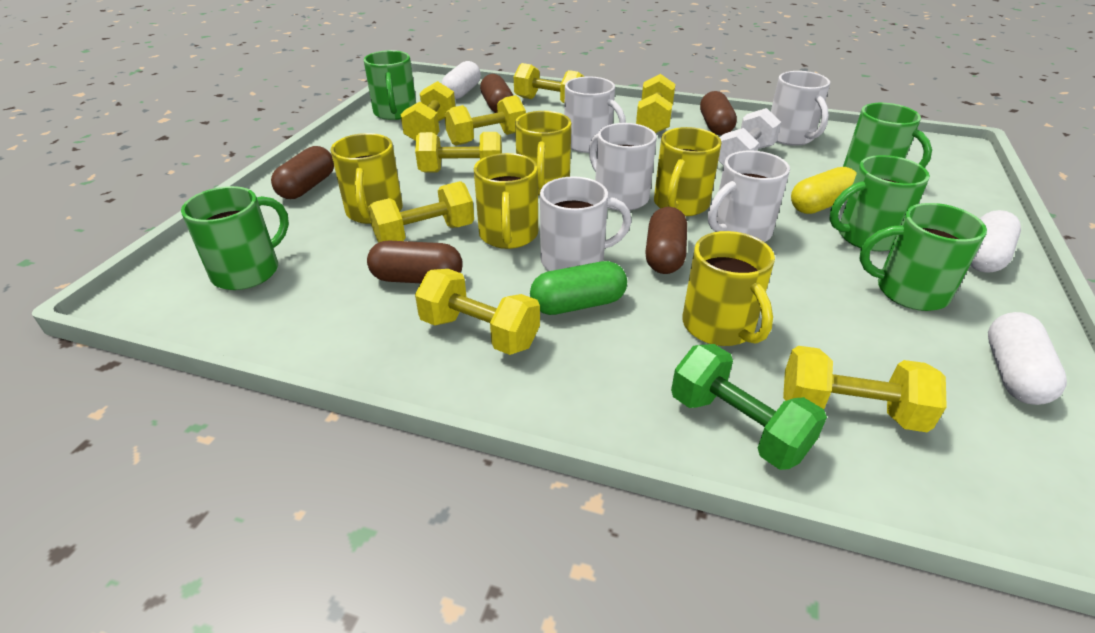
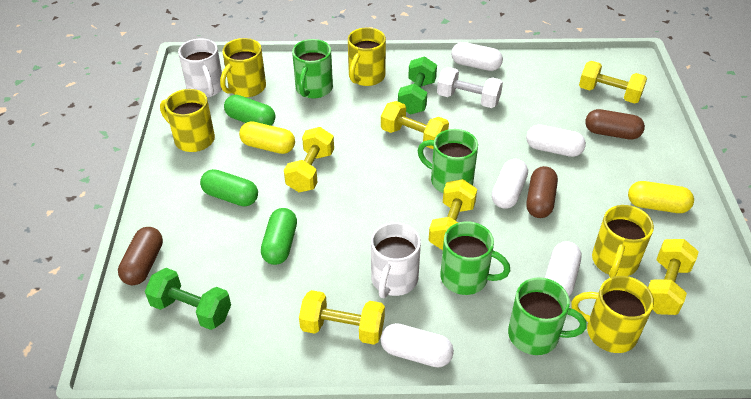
brown capsule: 5 -> 3
green capsule: 1 -> 3
green dumbbell: 1 -> 2
green mug: 5 -> 4
white capsule: 3 -> 5
white mug: 5 -> 2
yellow capsule: 1 -> 2
yellow dumbbell: 8 -> 6

